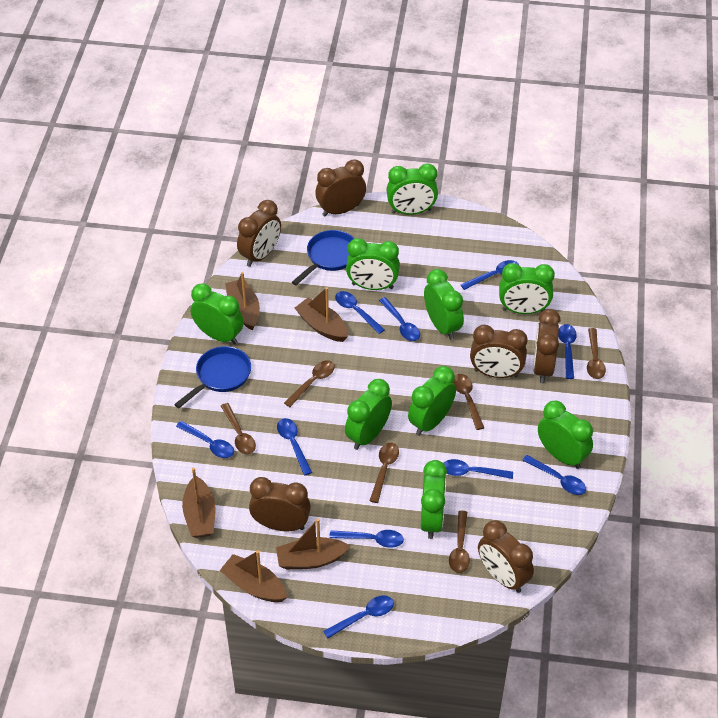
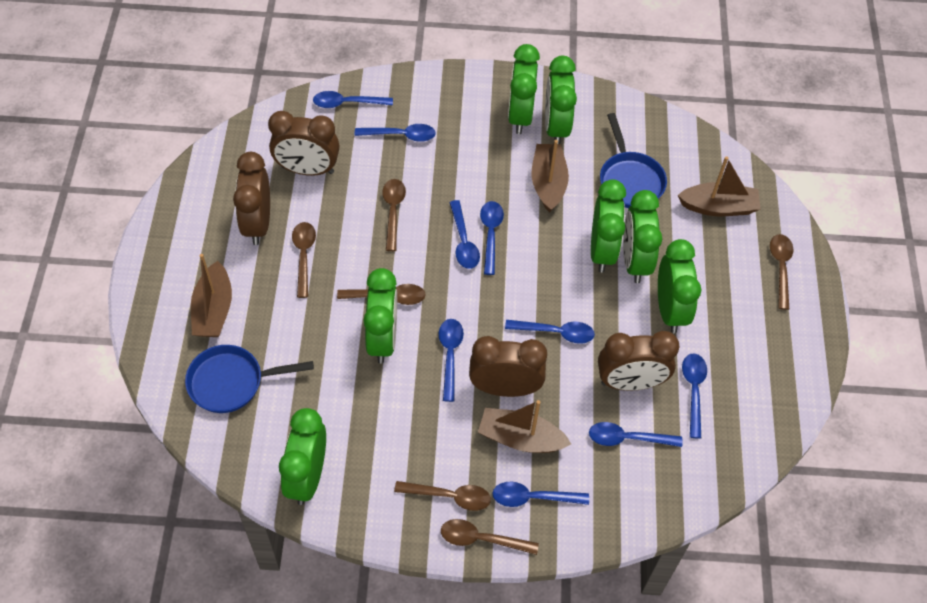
blue spoon: 10 -> 9
brown boat: 5 -> 4
brown clock: 6 -> 4
green clock: 9 -> 7

